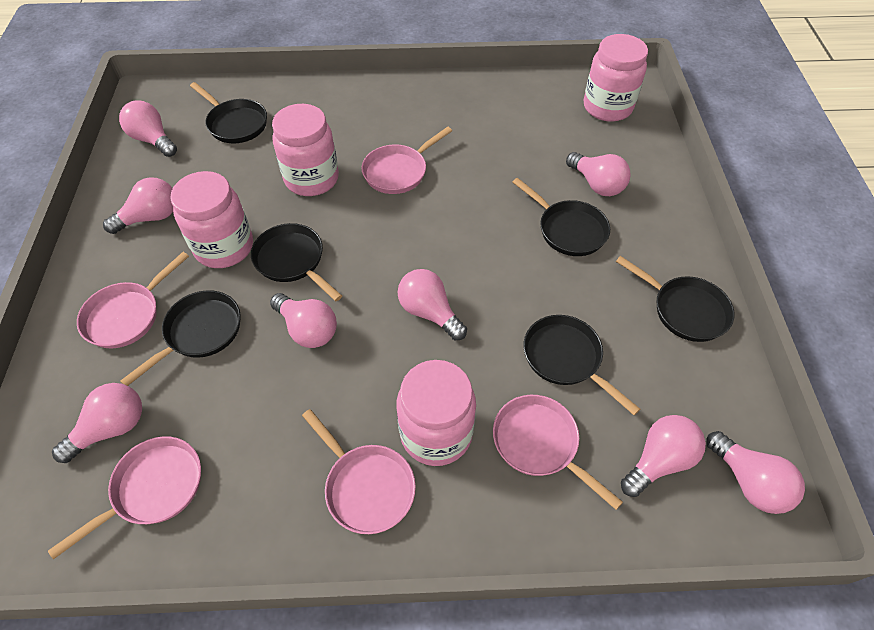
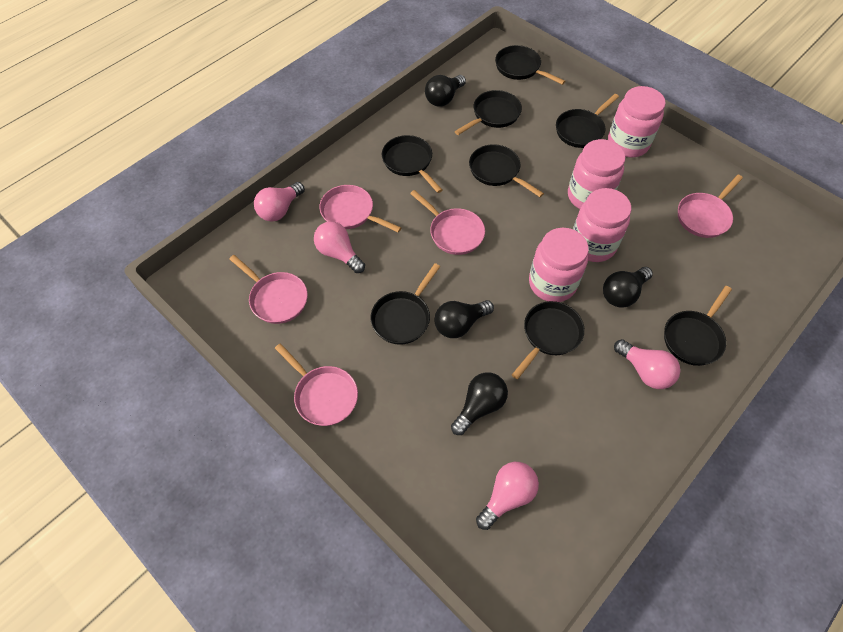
black light bulb: 0 -> 4
black pan: 6 -> 8
pink light bulb: 8 -> 4

